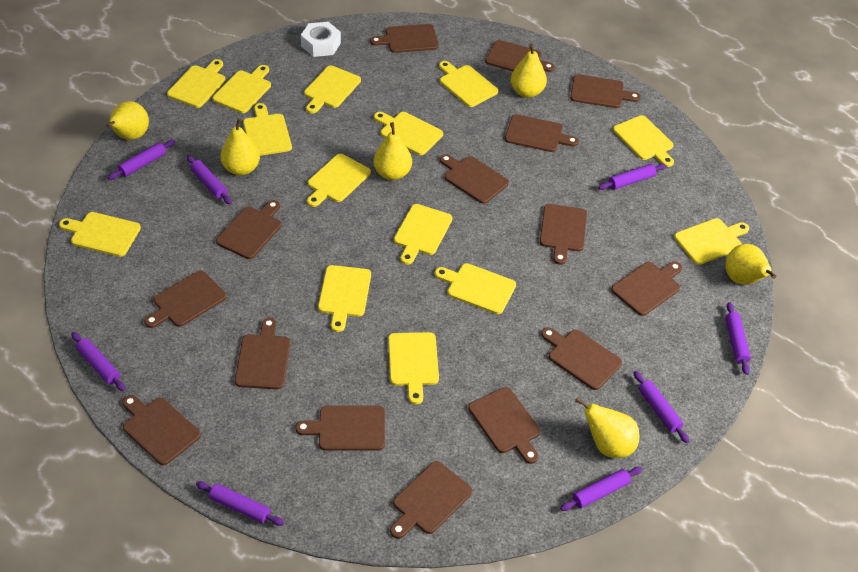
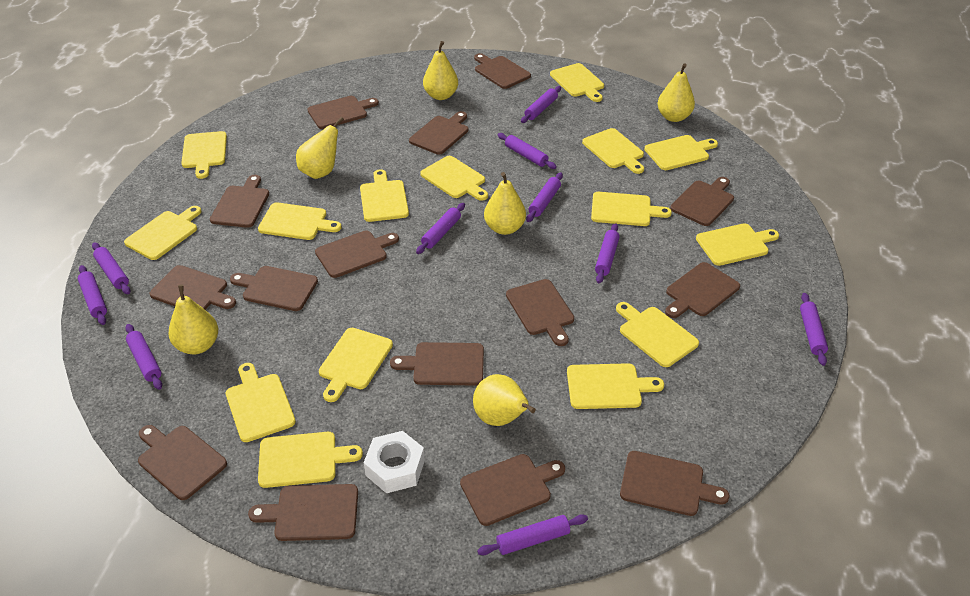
purple rolling pin: 8 -> 10
yellow cutting board: 14 -> 15

